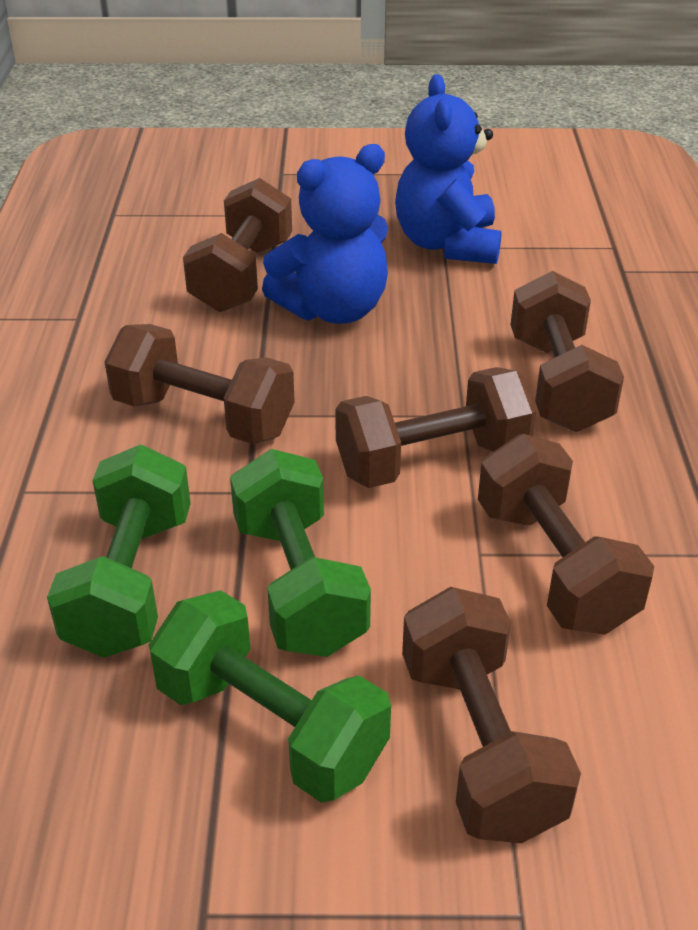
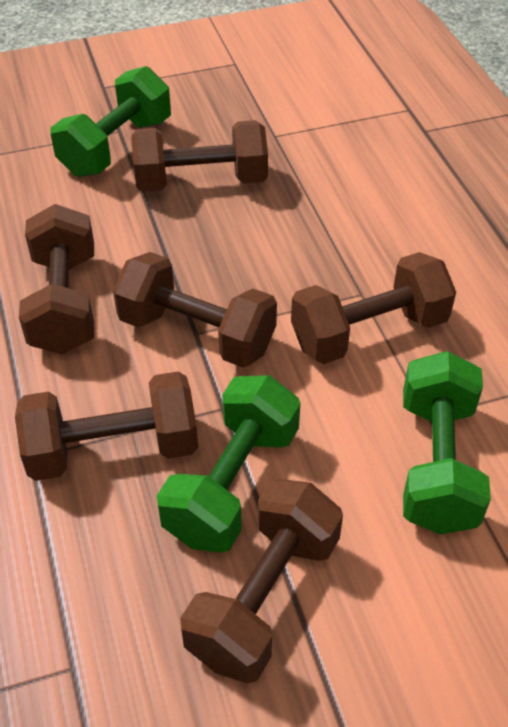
blue teddy bear: 2 -> 0

